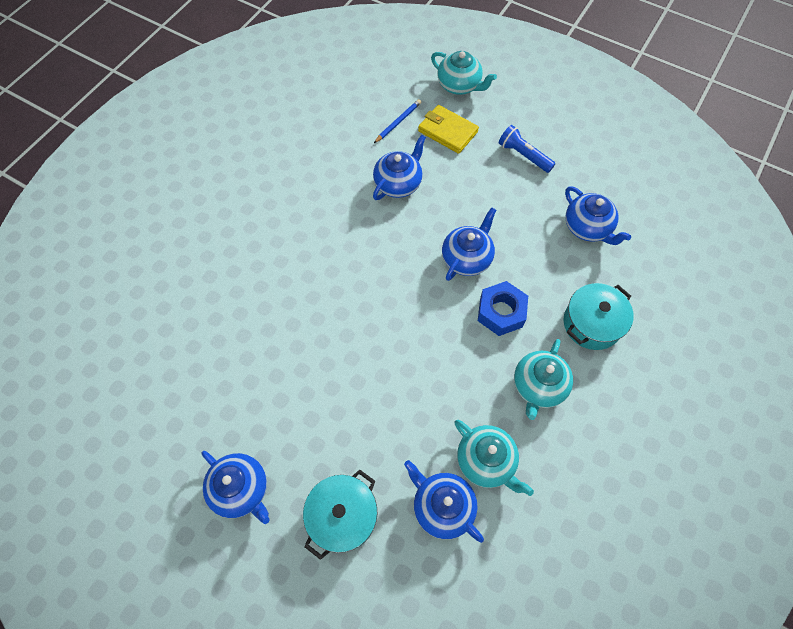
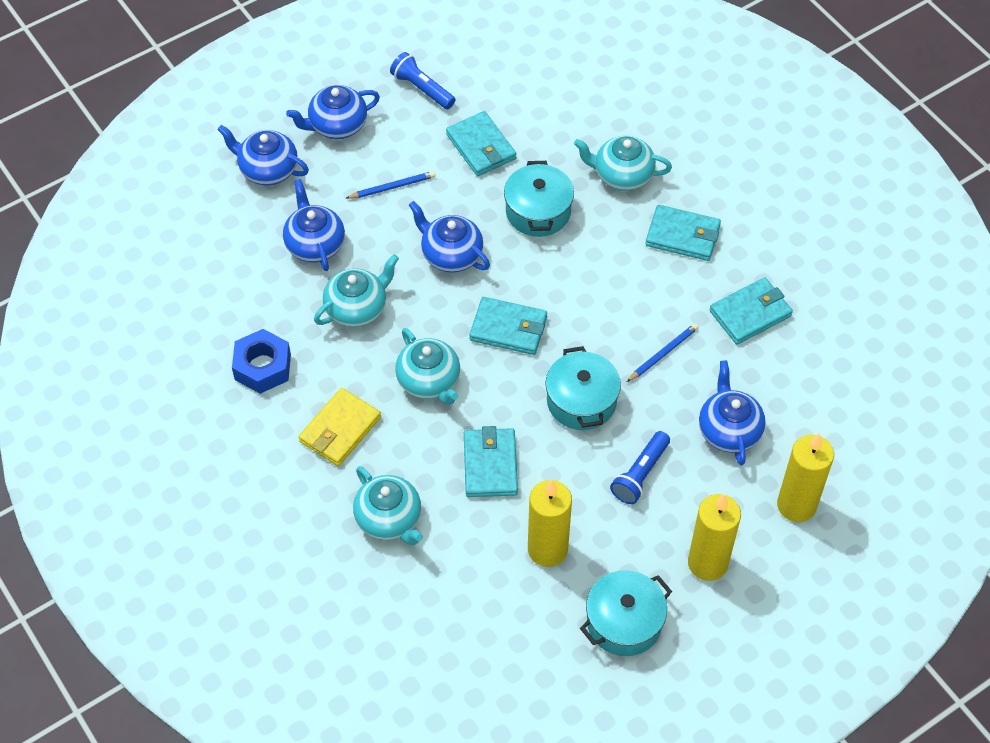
blue flashlight: 1 -> 2
blue pencil: 1 -> 2
turquoise pot: 2 -> 3
turquoise teapot: 3 -> 4
turquoise wallet: 0 -> 5
yellow candle: 0 -> 3

